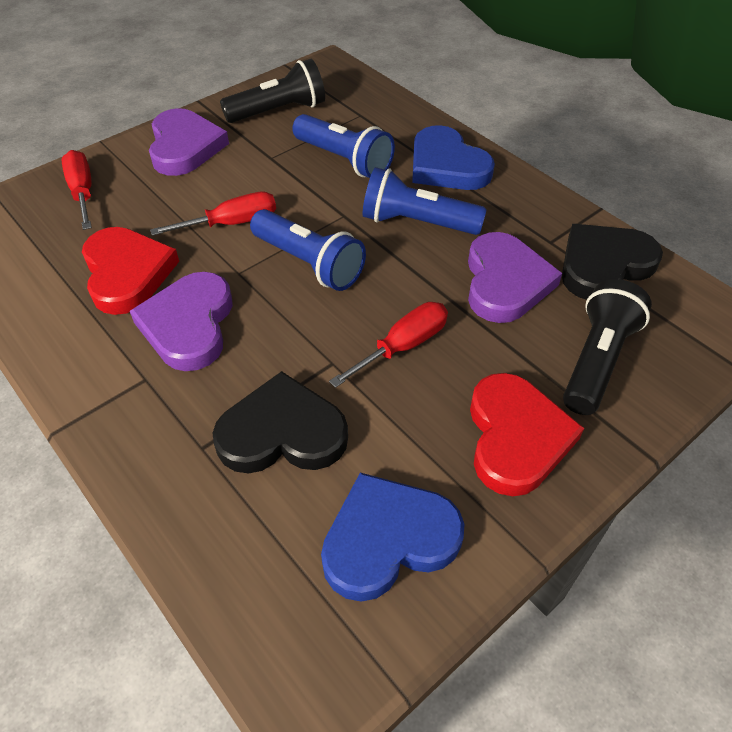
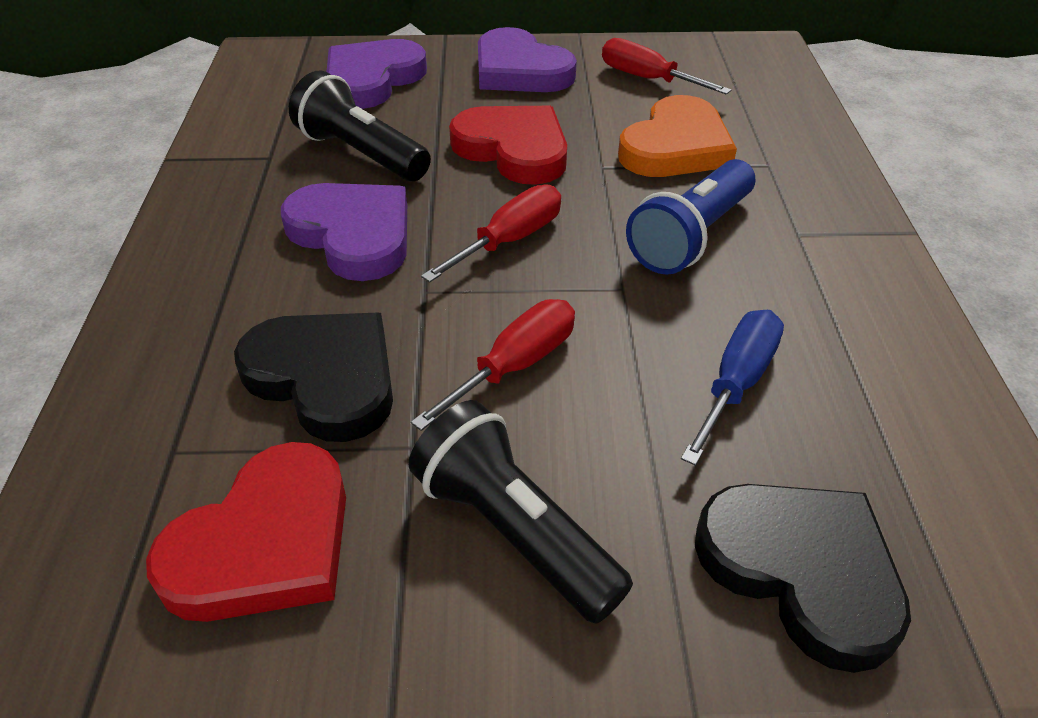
blue flashlight: 3 -> 1
blue heart: 2 -> 0
blue screwdriver: 0 -> 1
orange heart: 0 -> 1

